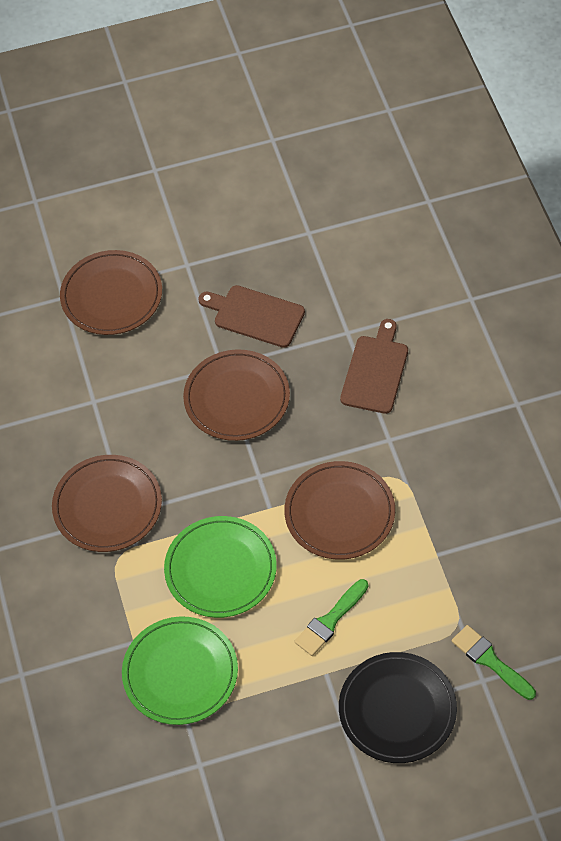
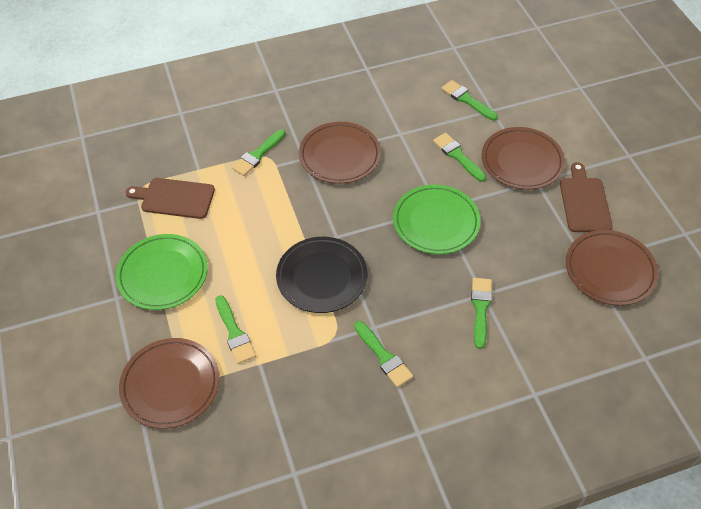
green brush: 2 -> 6

